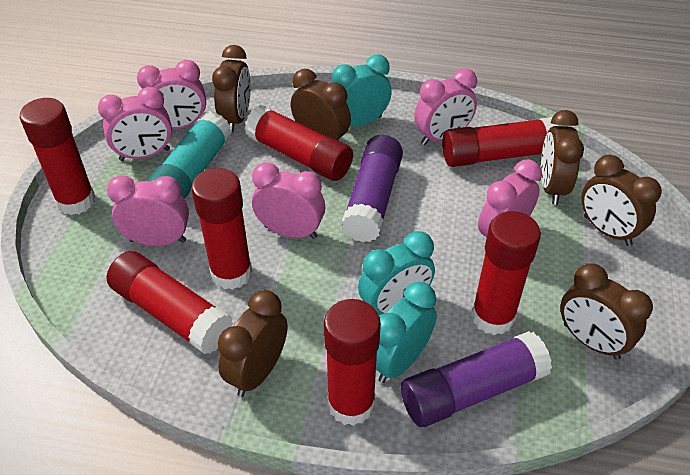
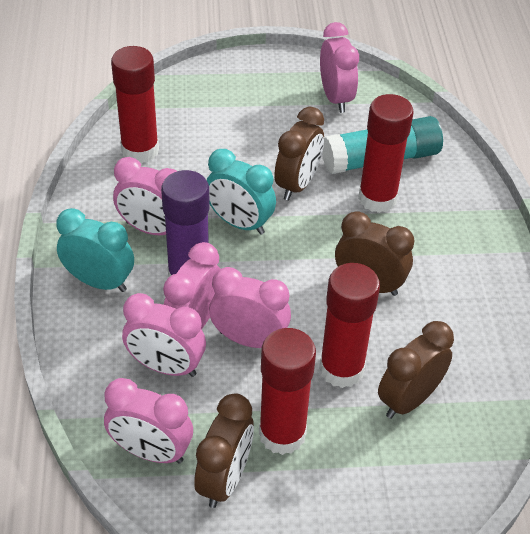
brown clock: 6 -> 4
purple glue stick: 2 -> 1
red glue stick: 7 -> 4
turquoise clock: 3 -> 2

